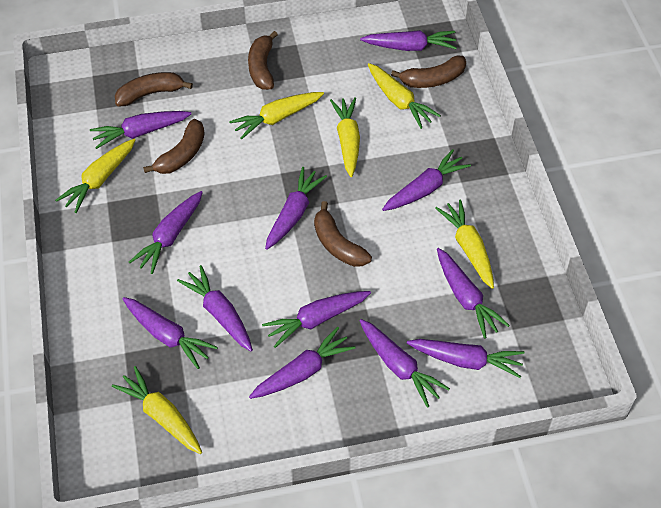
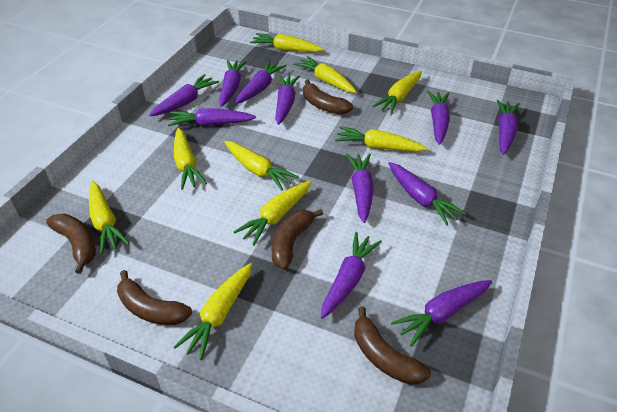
purple carrot: 12 -> 11
yellow carrot: 6 -> 9

